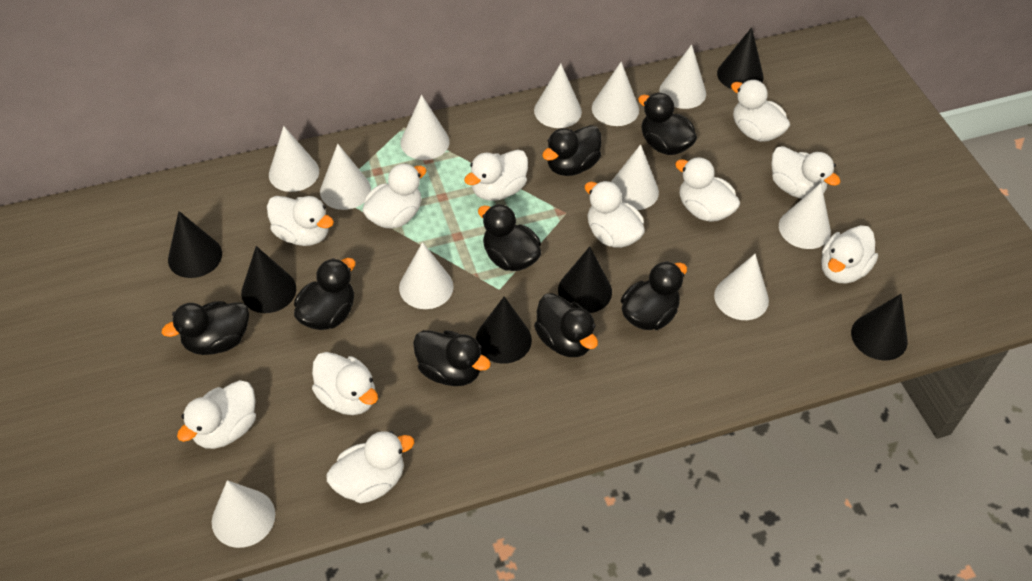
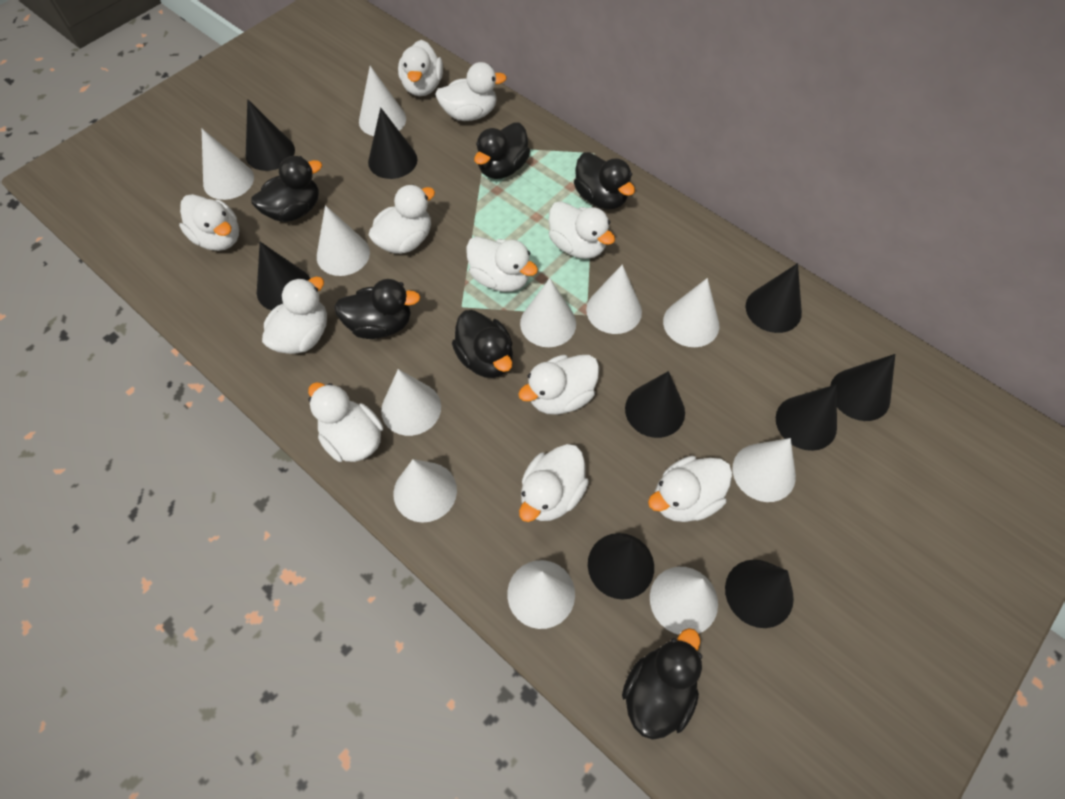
black cone: 6 -> 9
black duck: 8 -> 6

